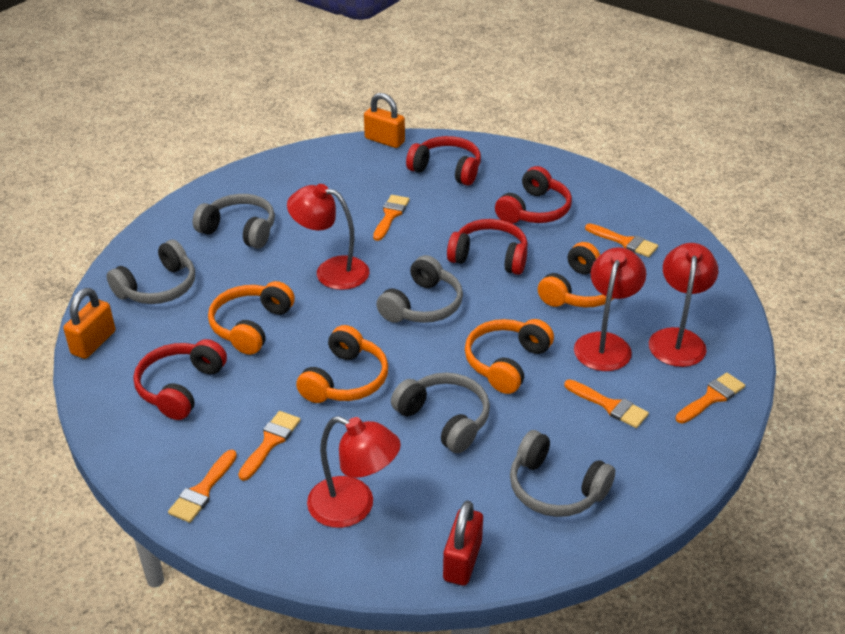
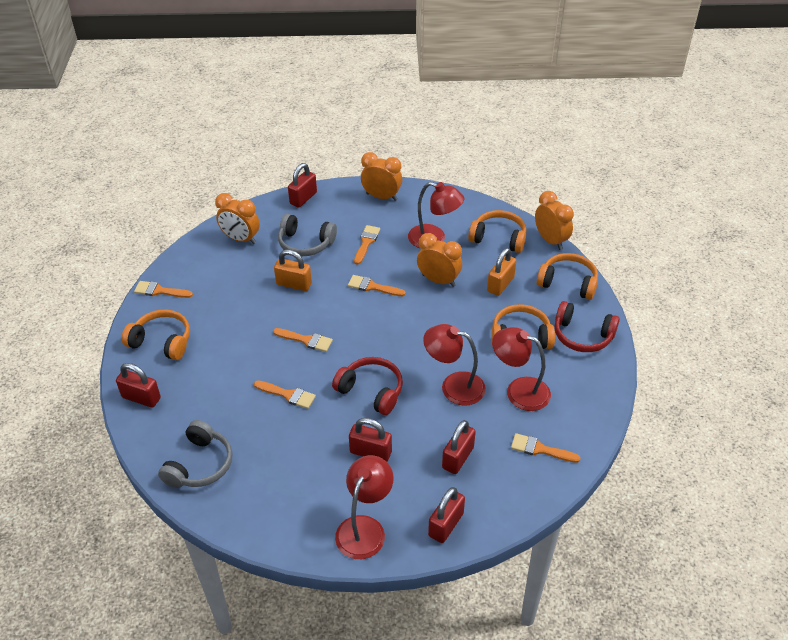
grey headphones: 5 -> 2
orange clock: 0 -> 4
red headphones: 4 -> 2
red padlock: 1 -> 5

